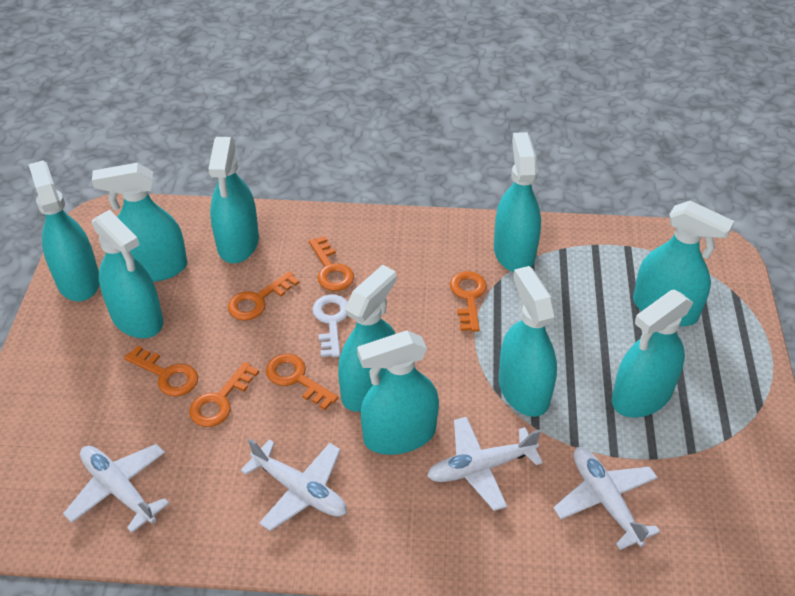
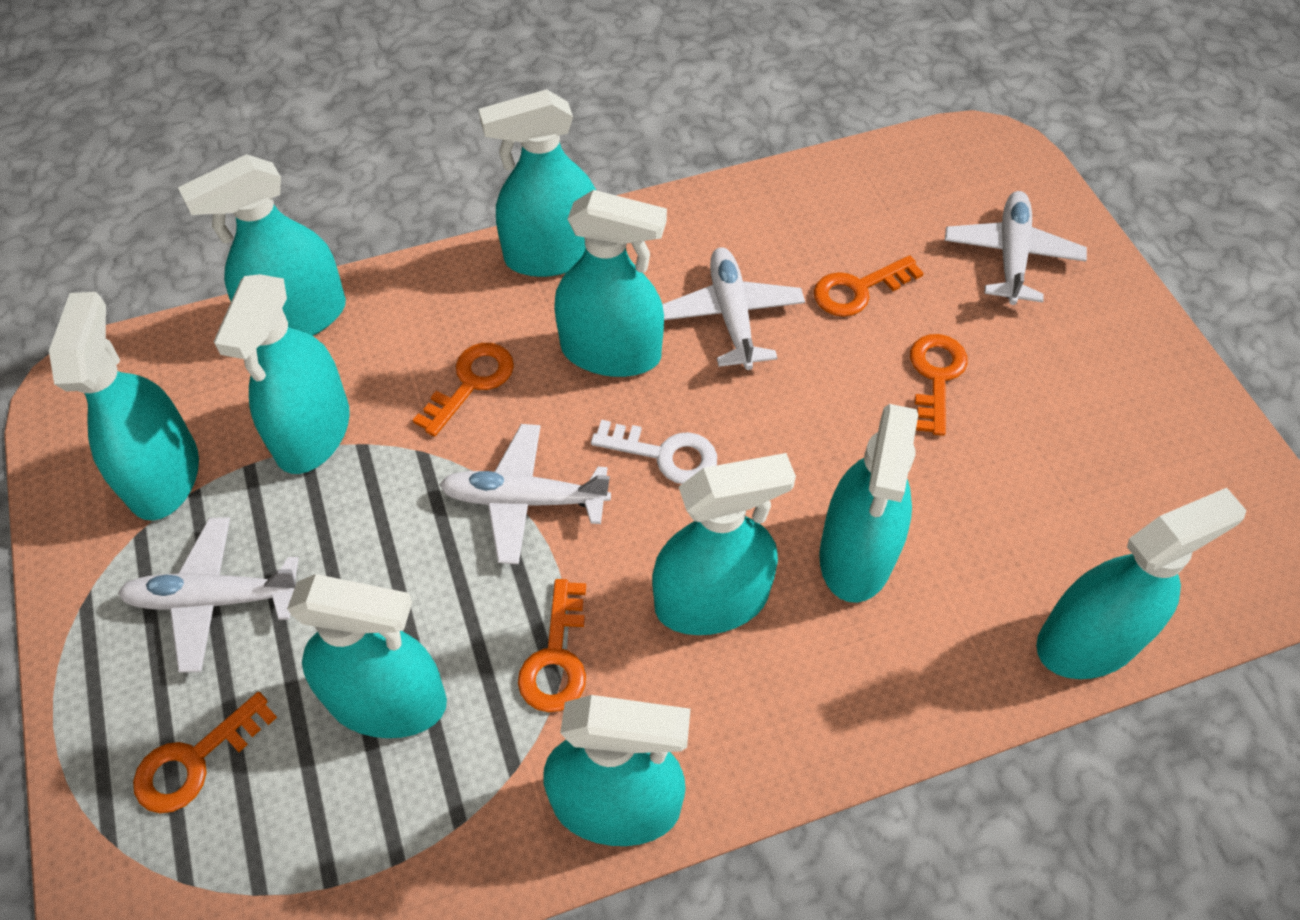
orange key: 6 -> 5

